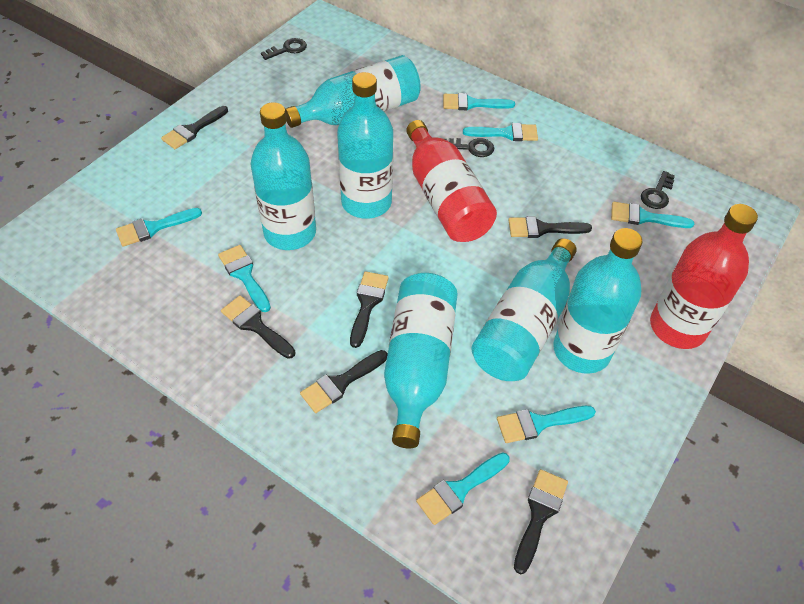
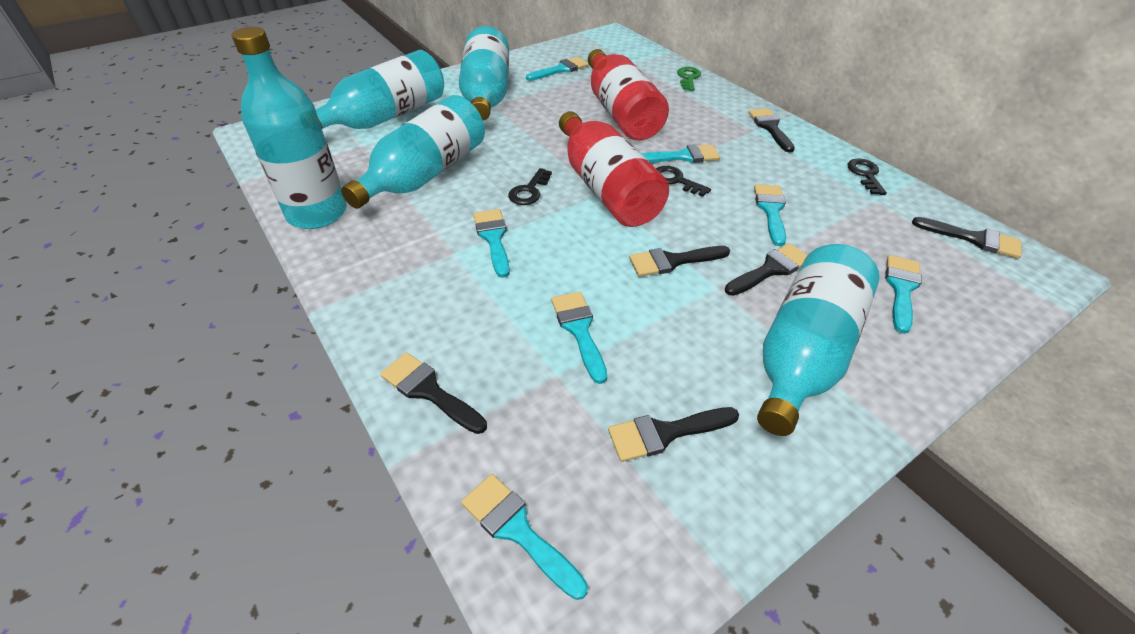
green key: 0 -> 1
turquoise bottle: 6 -> 5

